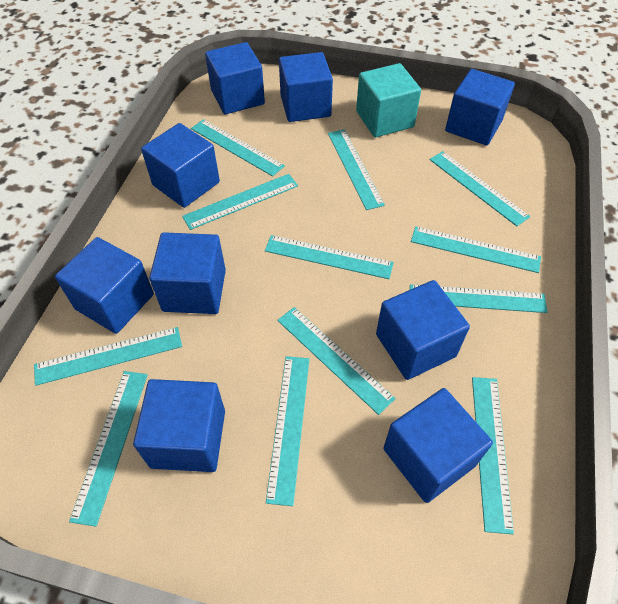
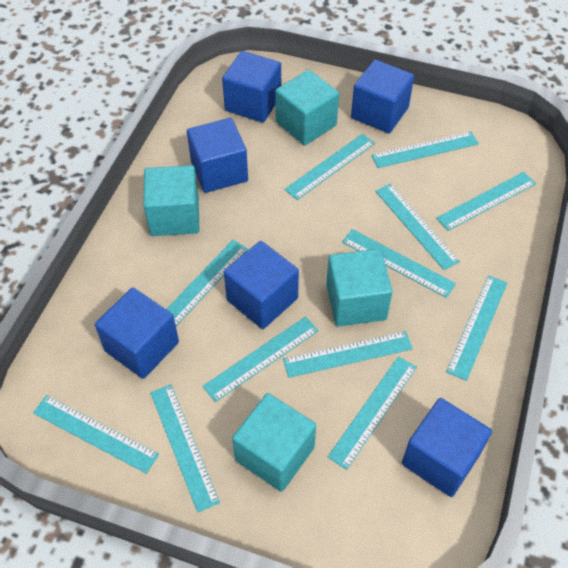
blue cube: 9 -> 6
turquoise cube: 1 -> 4

